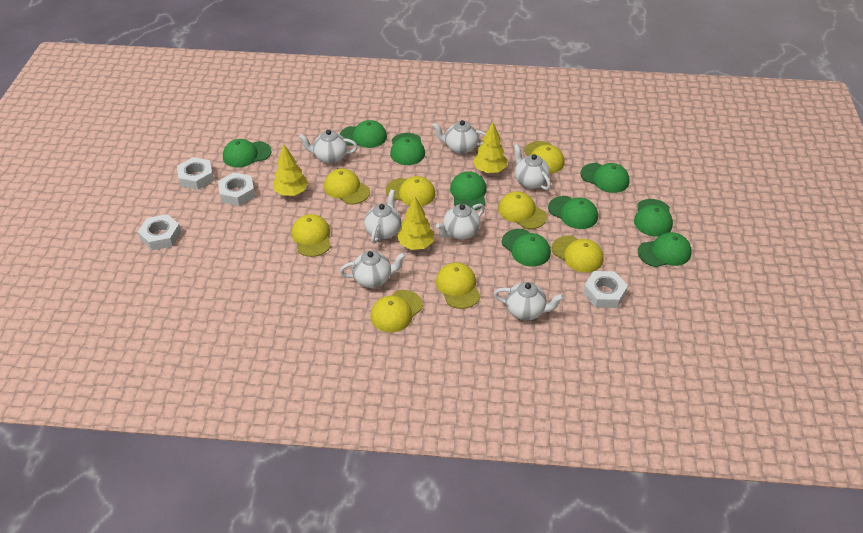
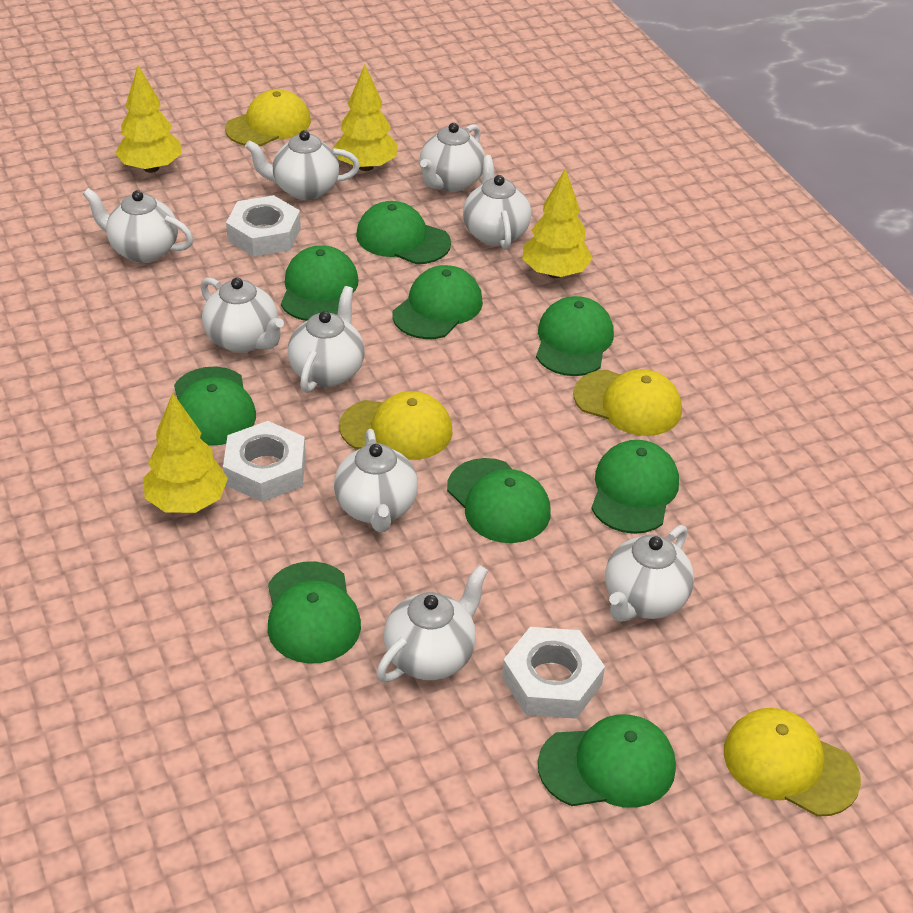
white nut: 4 -> 3
white teapot: 7 -> 9
yellow cap: 8 -> 4
yellow tree: 3 -> 4

